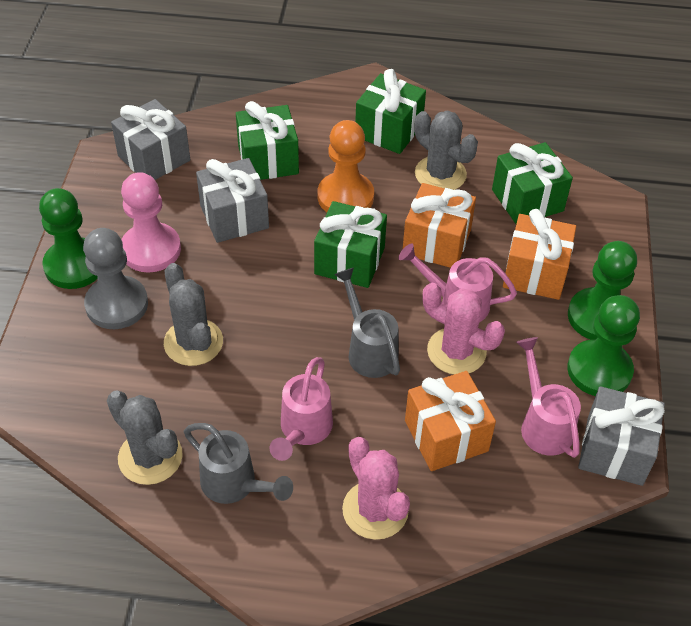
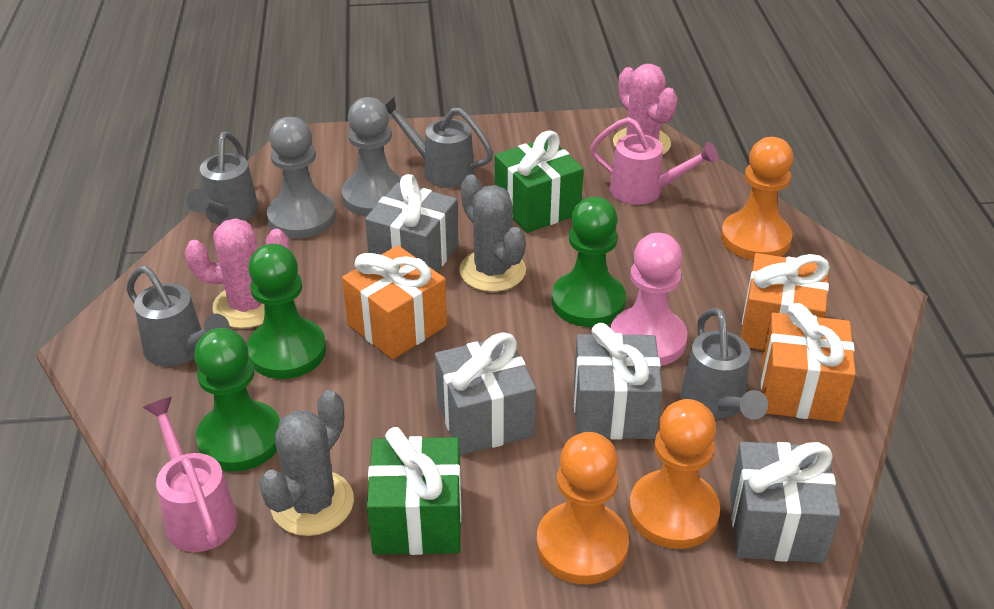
green gift: 4 -> 2
grey cactus: 3 -> 2
grey gift: 3 -> 4
grey pawn: 1 -> 2
grey watering can: 2 -> 4
orange pawn: 1 -> 3
pink watering can: 3 -> 2

